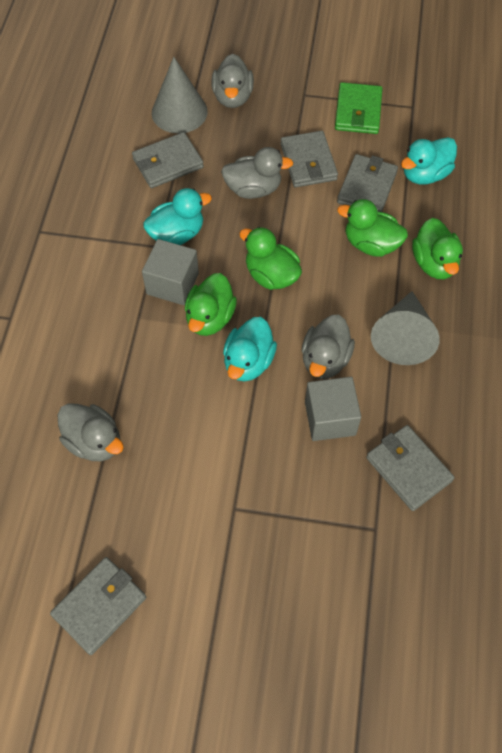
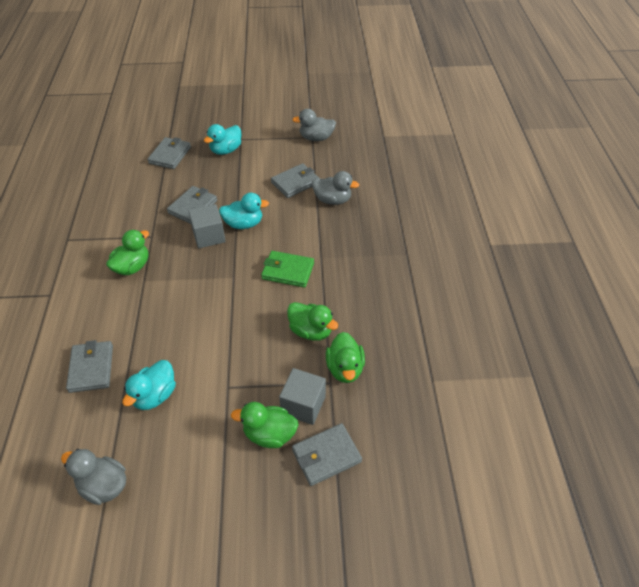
grey cone: 2 -> 0
grey duck: 4 -> 3

